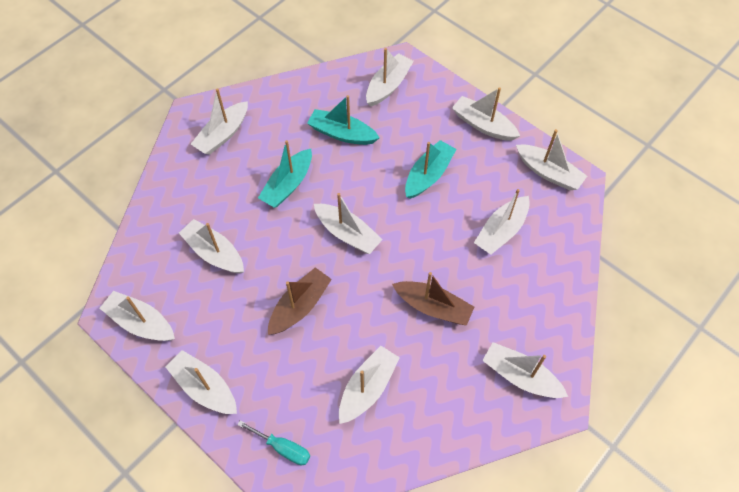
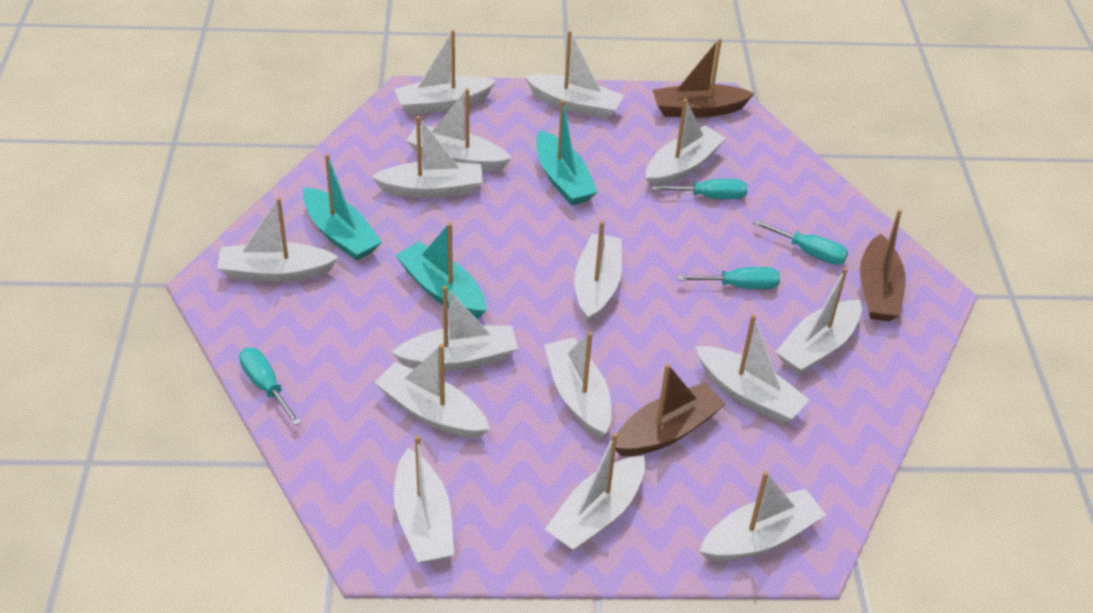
brown boat: 2 -> 3
turquoise screwdriver: 1 -> 4
white boat: 11 -> 15

